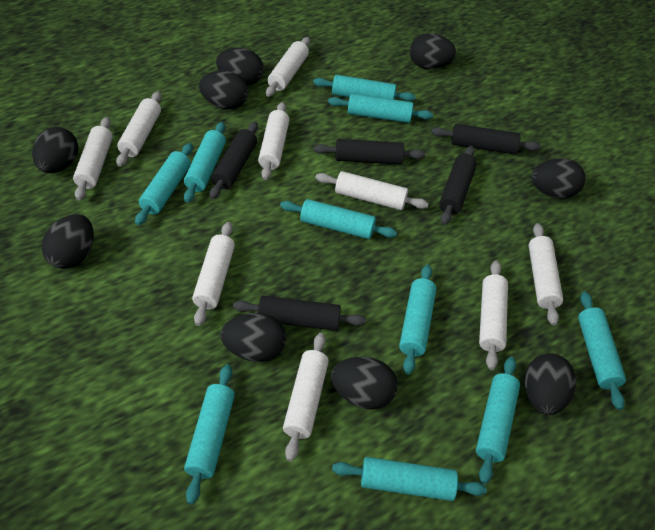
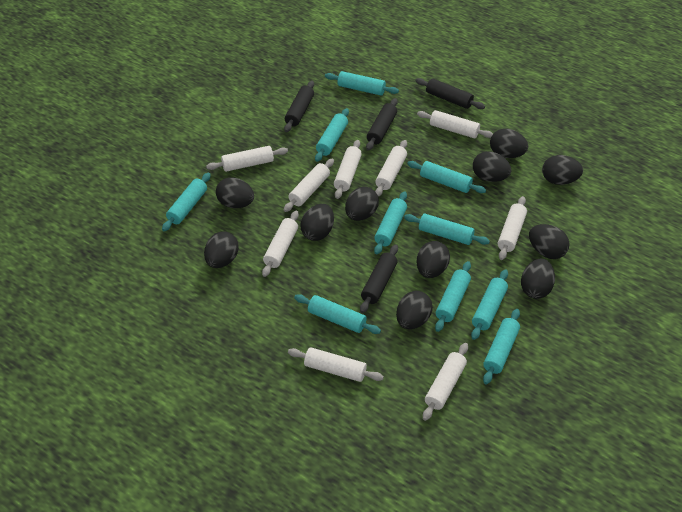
black egg: 9 -> 11
black rolling pin: 5 -> 4

